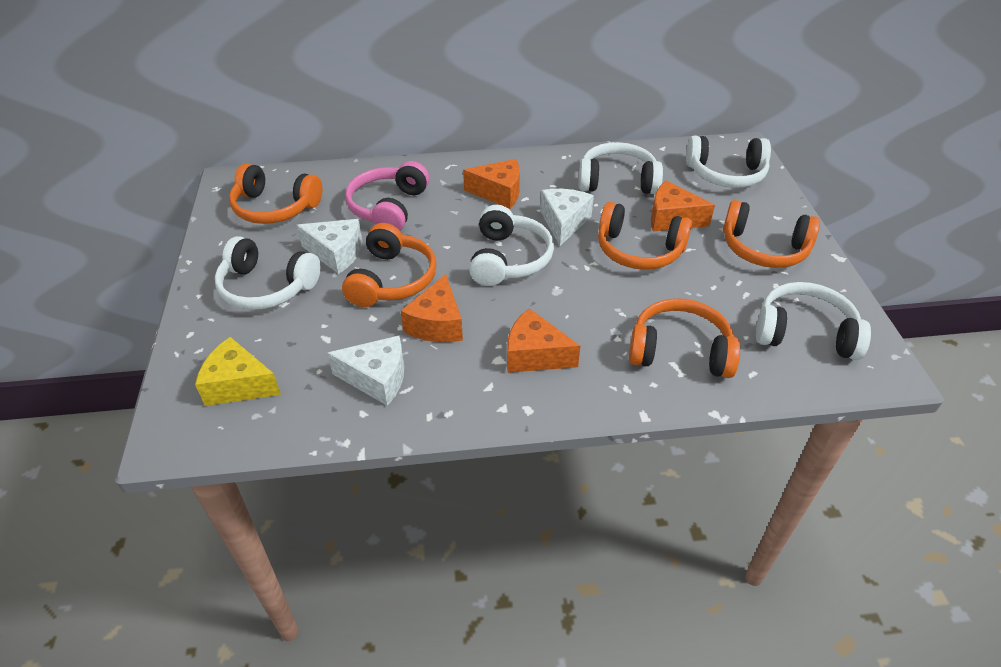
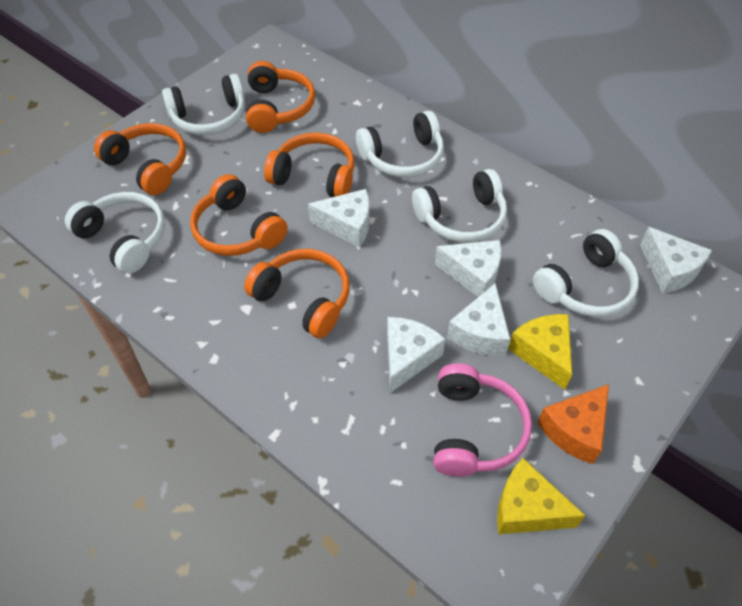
orange cheese: 4 -> 1
white cheese: 3 -> 5
yellow cheese: 1 -> 2

